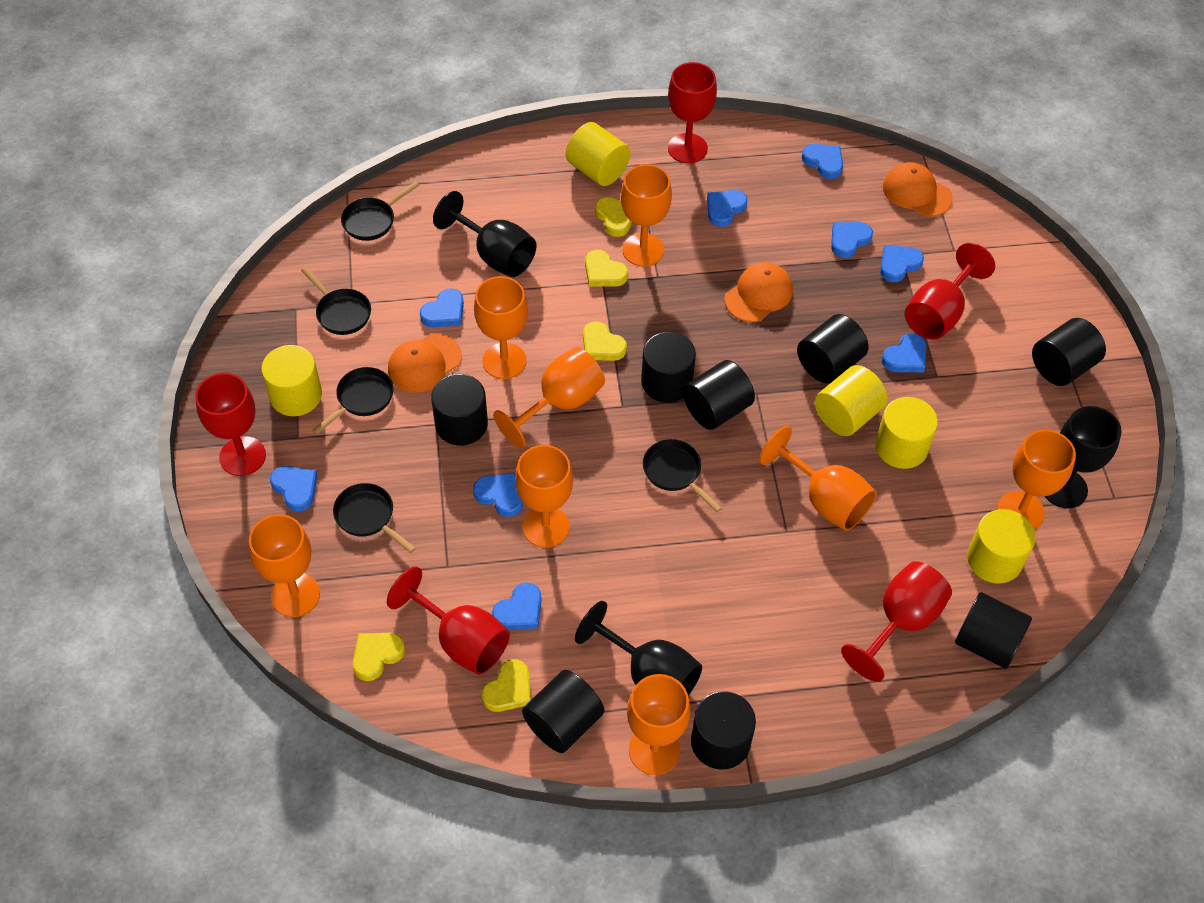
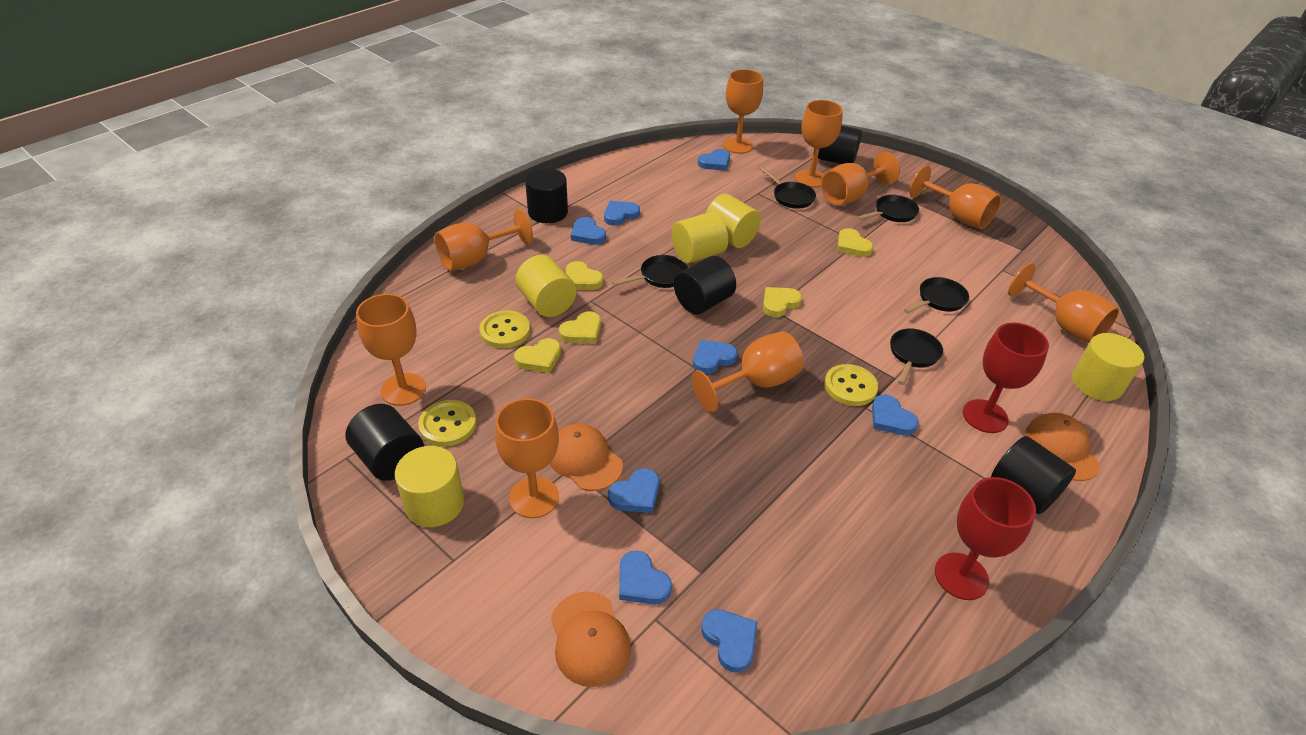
black cylinder: 8 -> 5
black goblet: 3 -> 0
blue heart: 9 -> 8
orange goblet: 8 -> 9
red goblet: 5 -> 2
yellow button: 0 -> 3

